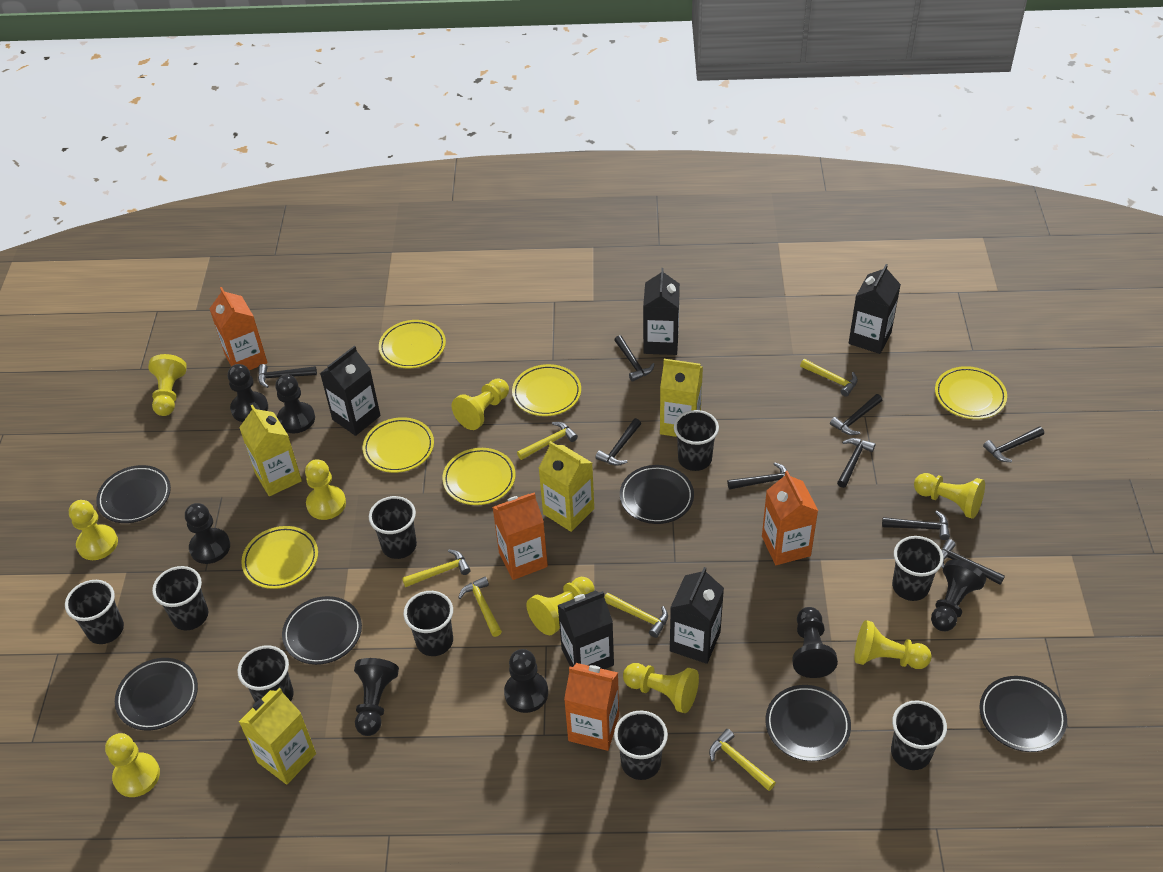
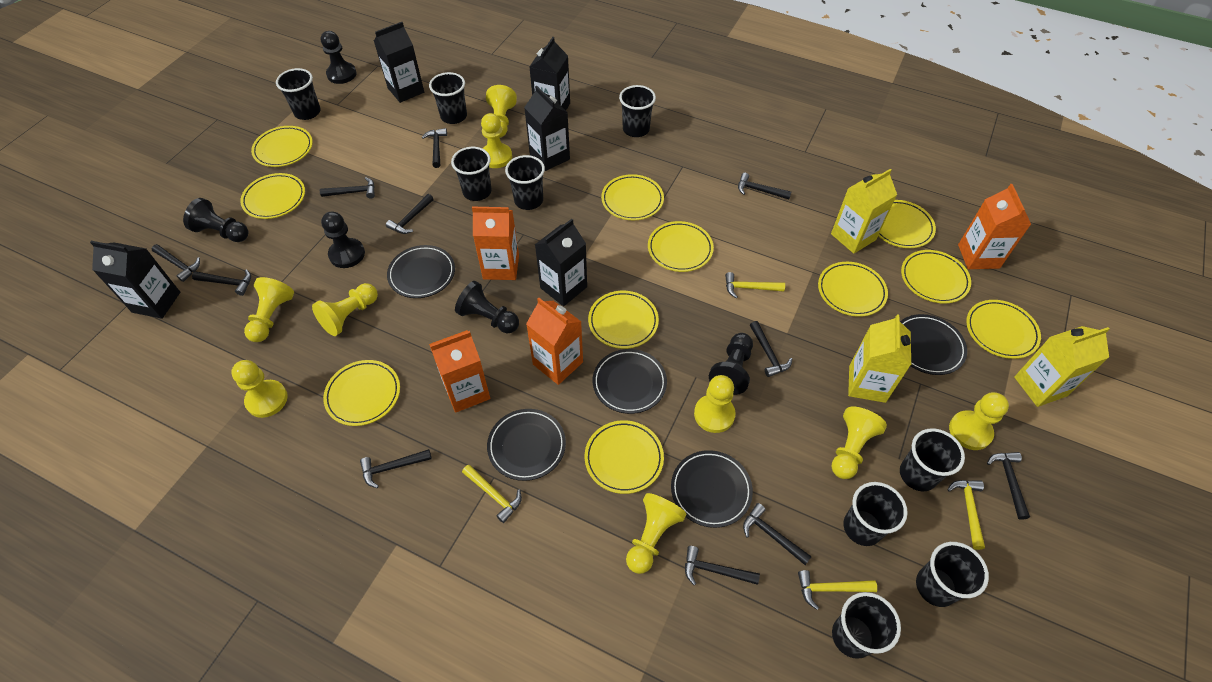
black hammer: 9 -> 11
black pawn: 7 -> 5
black plate: 6 -> 5
yellow carton: 4 -> 3
yellow hammer: 6 -> 4
yellow plate: 6 -> 11

